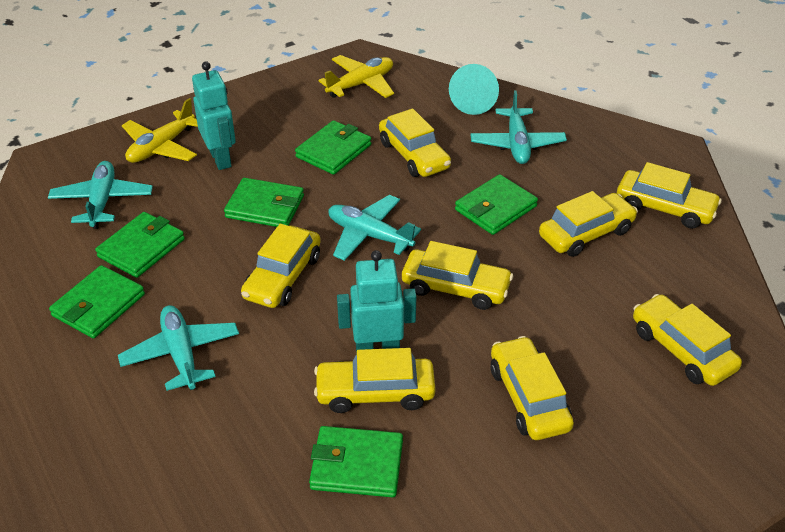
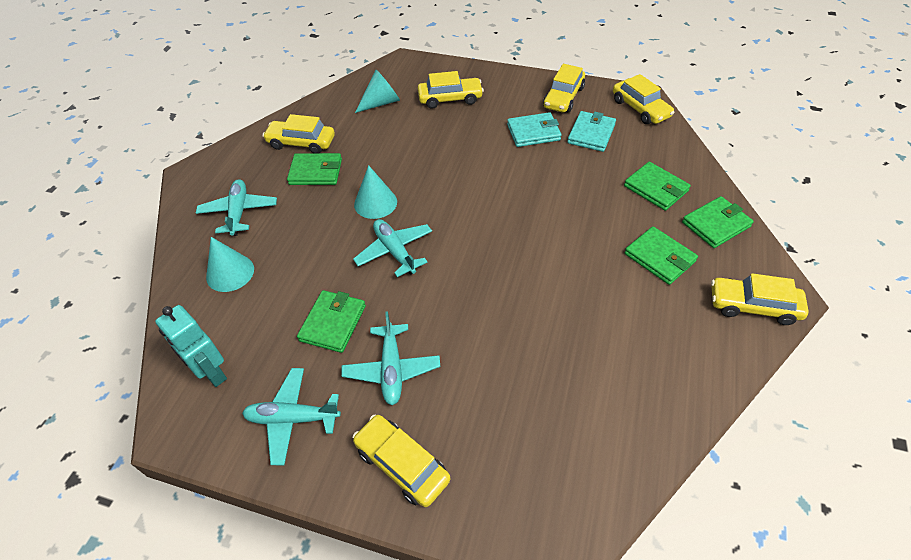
green wallet: 6 -> 5
turquoise cone: 1 -> 3
turquoise robot: 2 -> 1
turquoise wallet: 0 -> 2
yellow car: 8 -> 6
yellow plane: 2 -> 0

